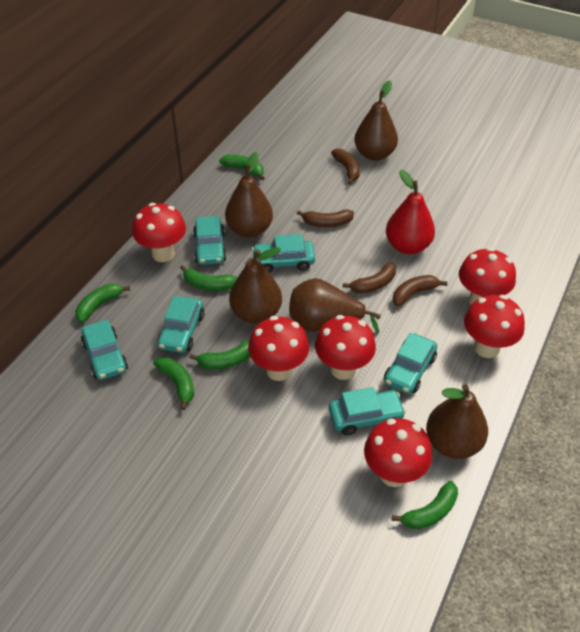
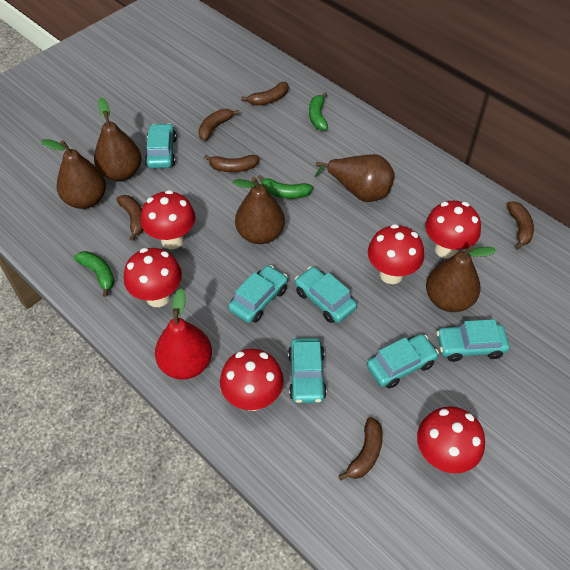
brown banana: 4 -> 6
green banana: 6 -> 3

